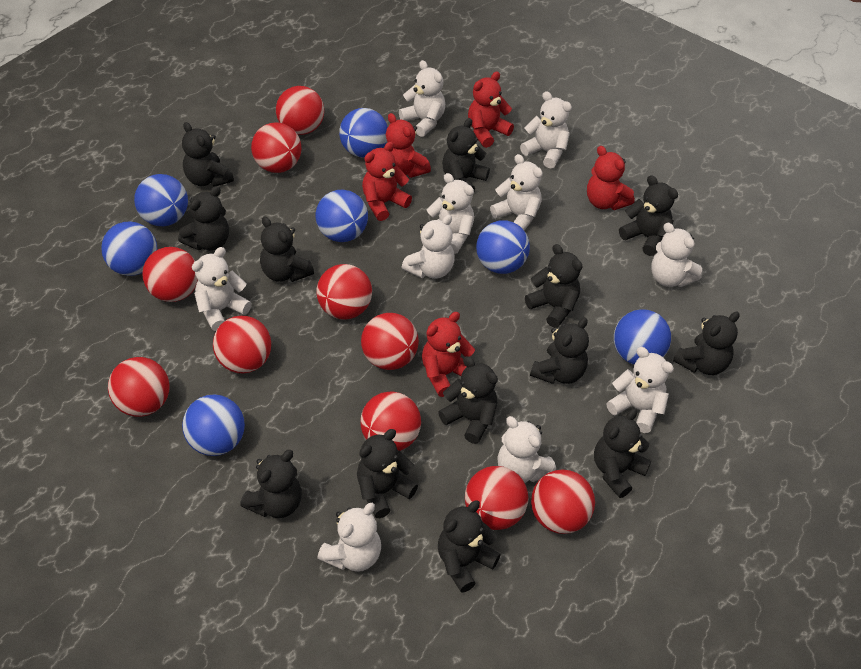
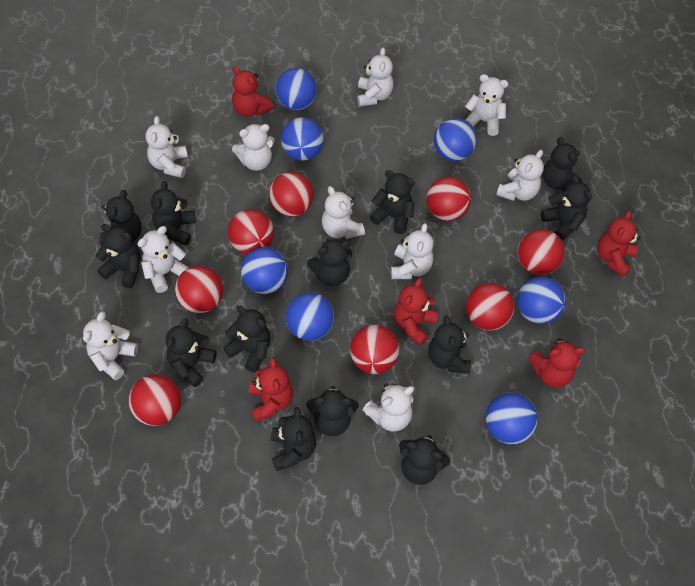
red ball: 10 -> 8

